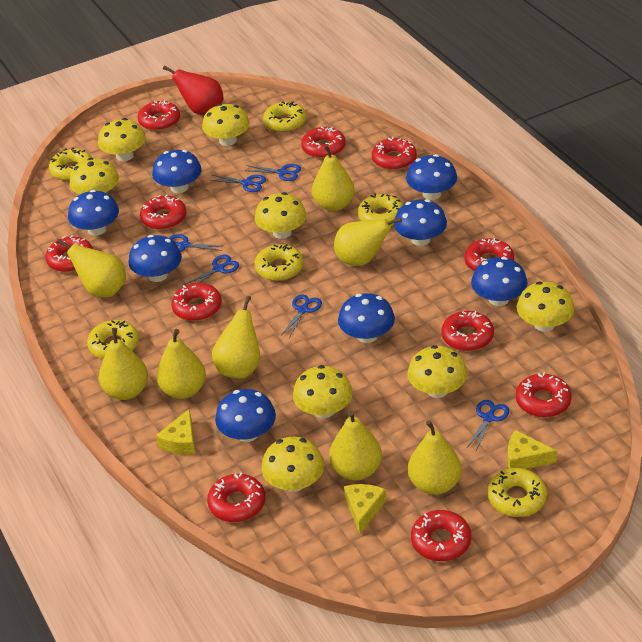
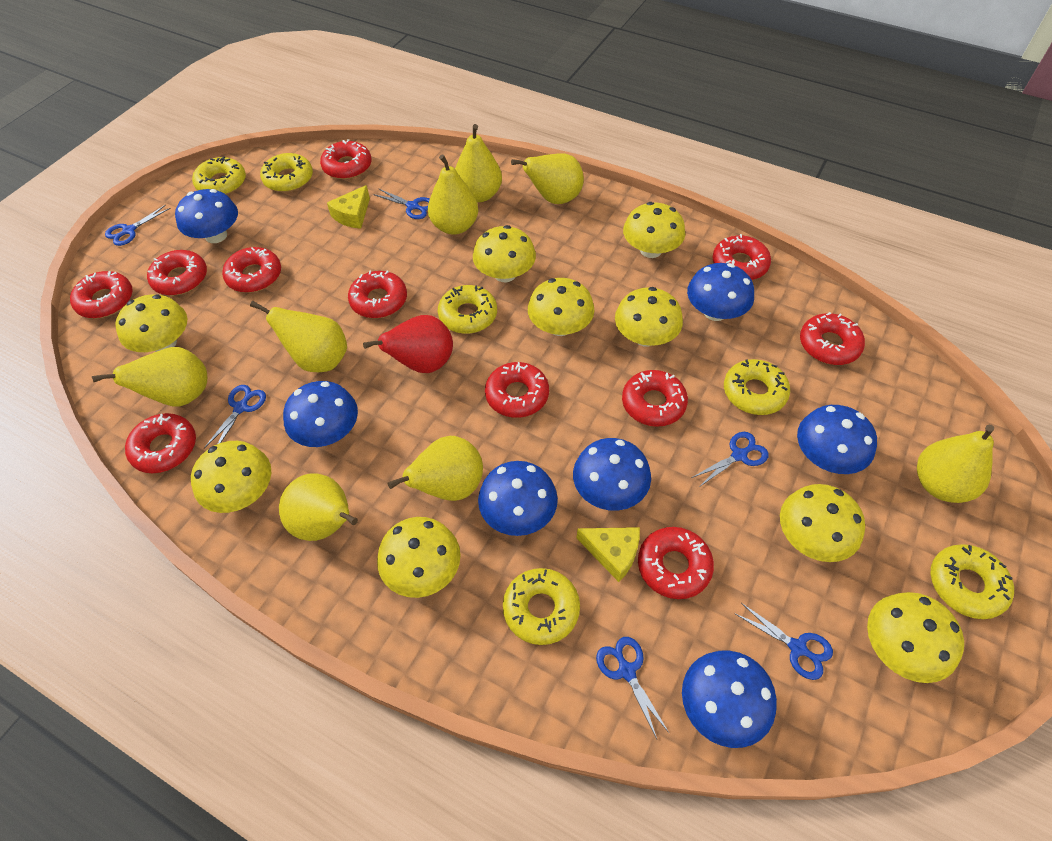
blue mushroom: 8 -> 7
yellow cheese: 3 -> 2
yellow mushroom: 8 -> 9

